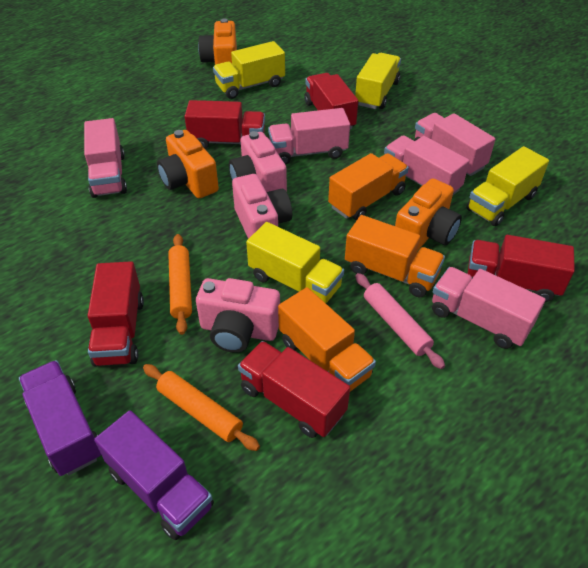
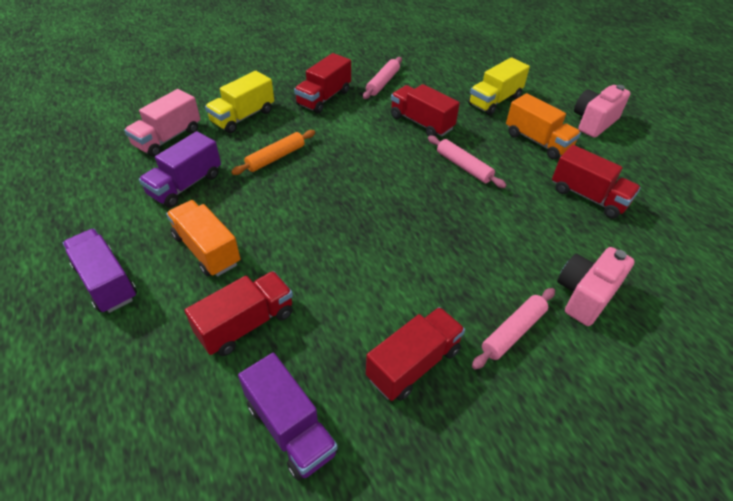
orange camera: 3 -> 0
orange rolling pin: 2 -> 1
orange truck: 3 -> 2
pink camera: 3 -> 2
pink rolling pin: 1 -> 3
pink truck: 5 -> 1
purple truck: 2 -> 3
yellow truck: 4 -> 2

